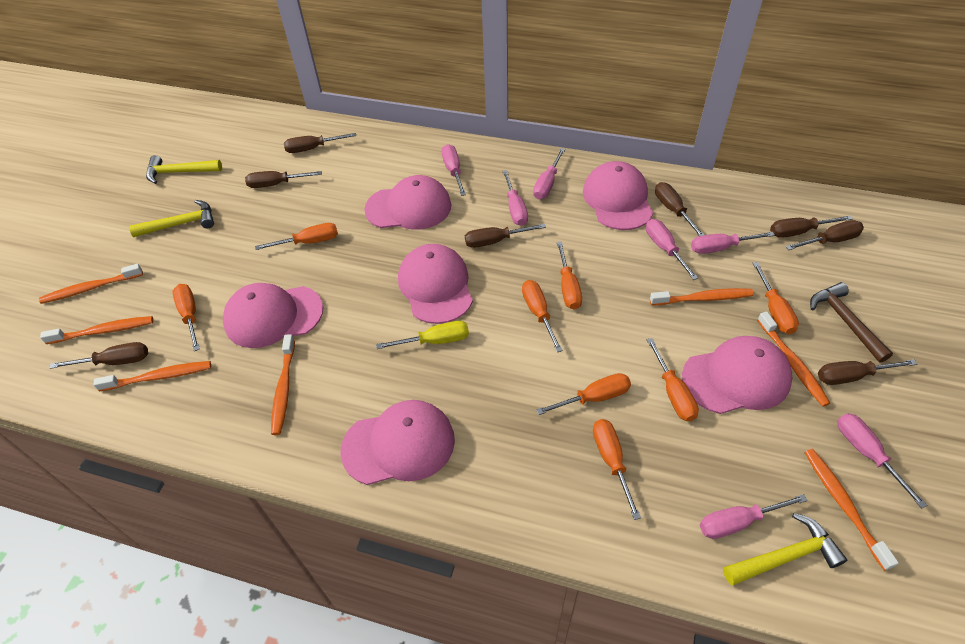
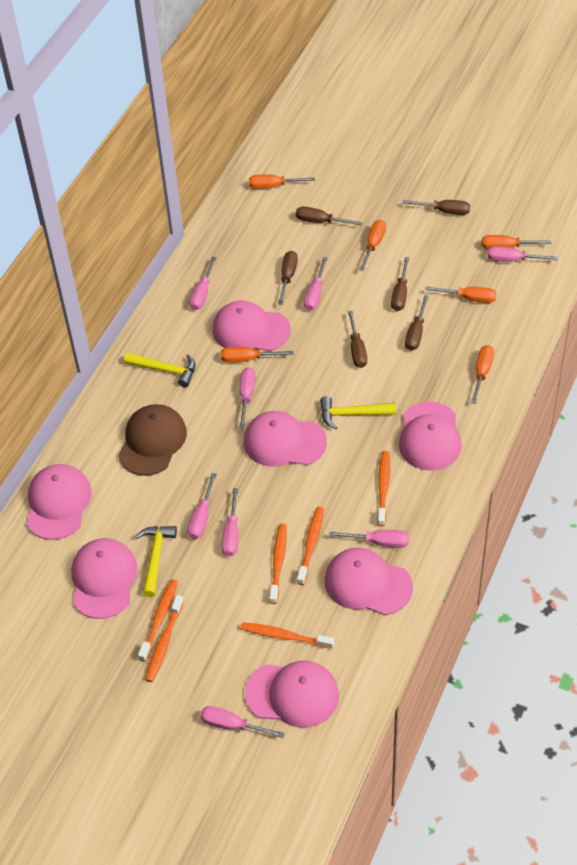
brown cap: 0 -> 1
brown hammer: 1 -> 0
brown screwdriver: 8 -> 6
orange screwdriver: 8 -> 6
orange toothbrush: 7 -> 6
pink cap: 6 -> 7
pink screwdriver: 7 -> 8
yellow screwdriver: 1 -> 0

